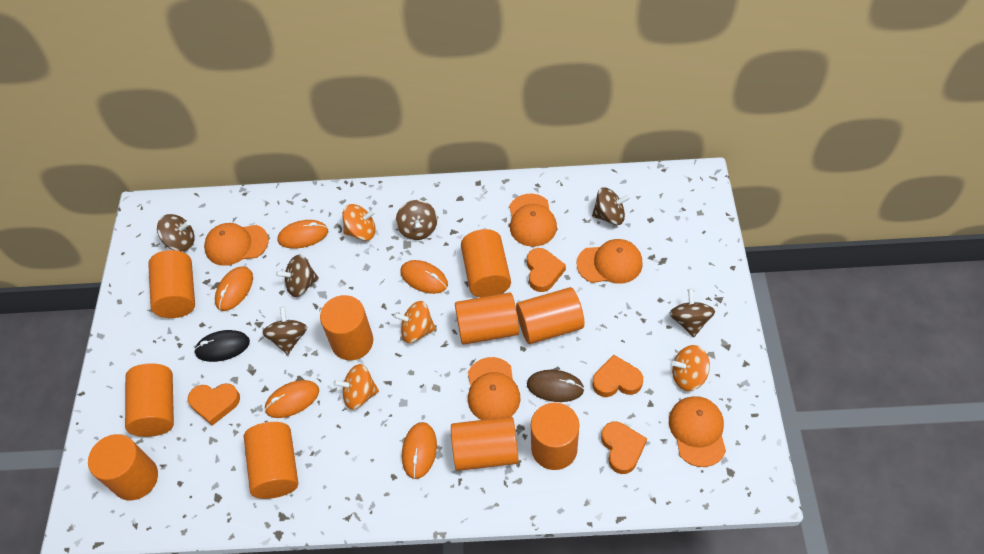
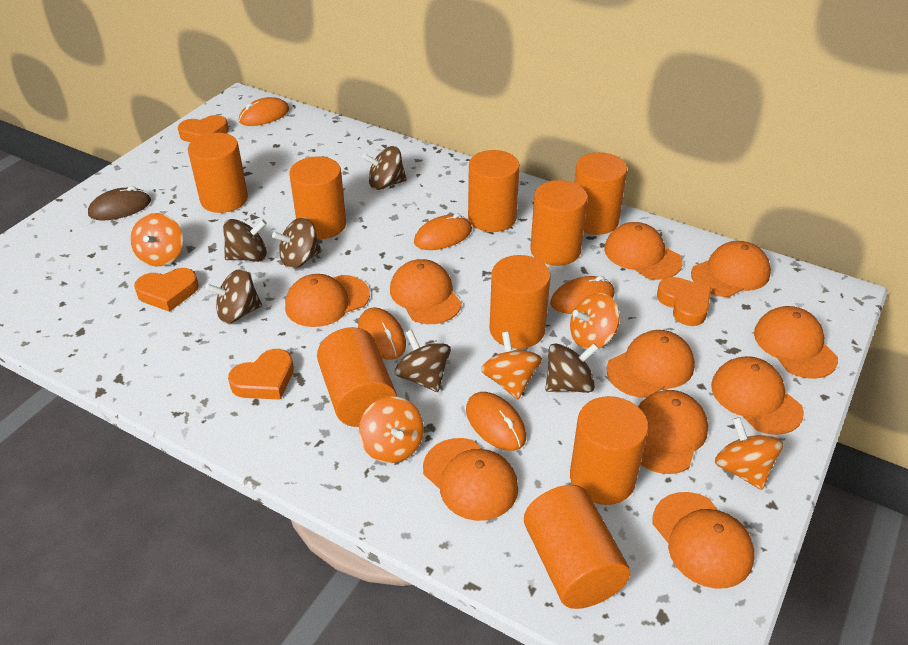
black mouse: 1 -> 0
orange cap: 5 -> 10
orange cylinder: 10 -> 9
orange spinning top: 4 -> 5

